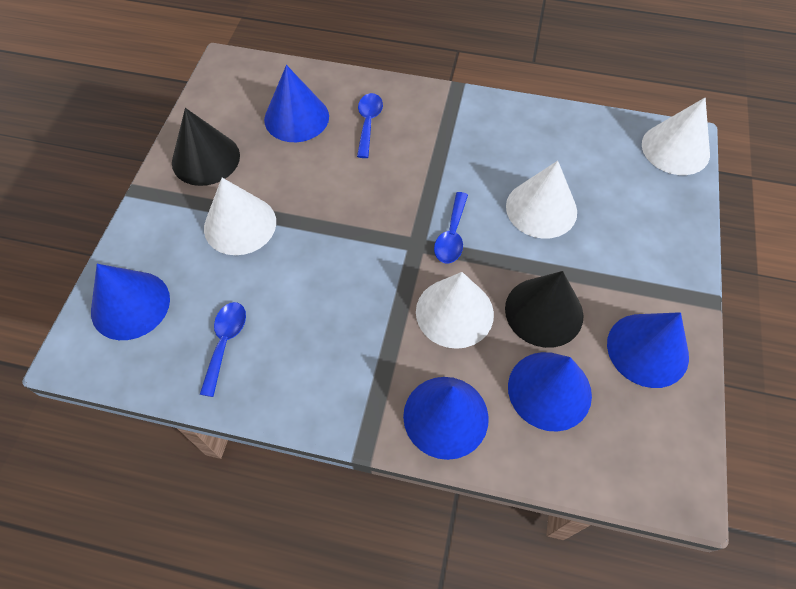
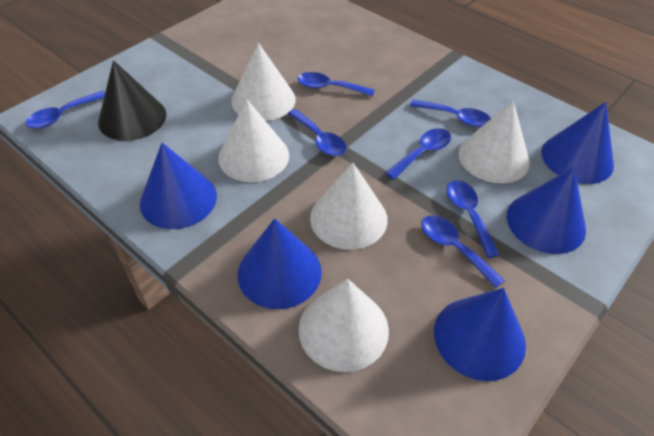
black cone: 2 -> 1
blue spoon: 3 -> 7
white cone: 4 -> 5

